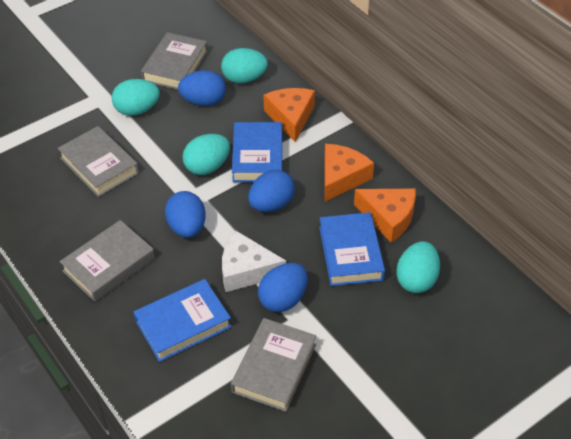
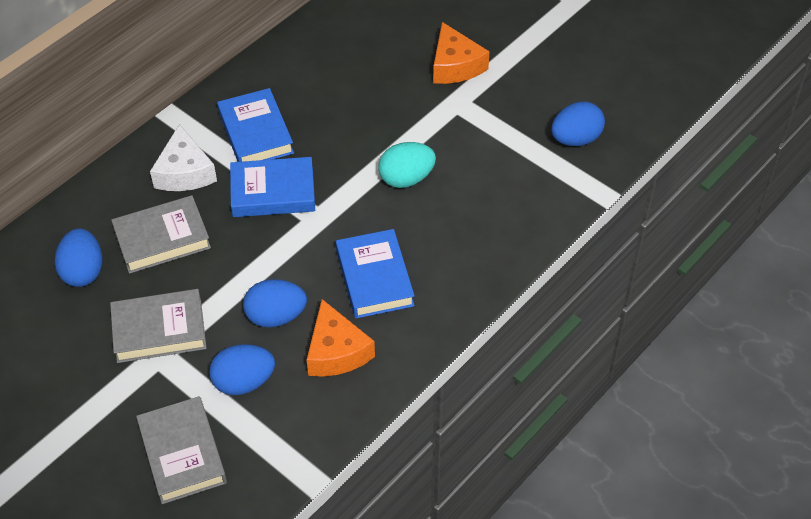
grey book: 4 -> 3
orange cheese: 3 -> 2
turquoise egg: 4 -> 1

